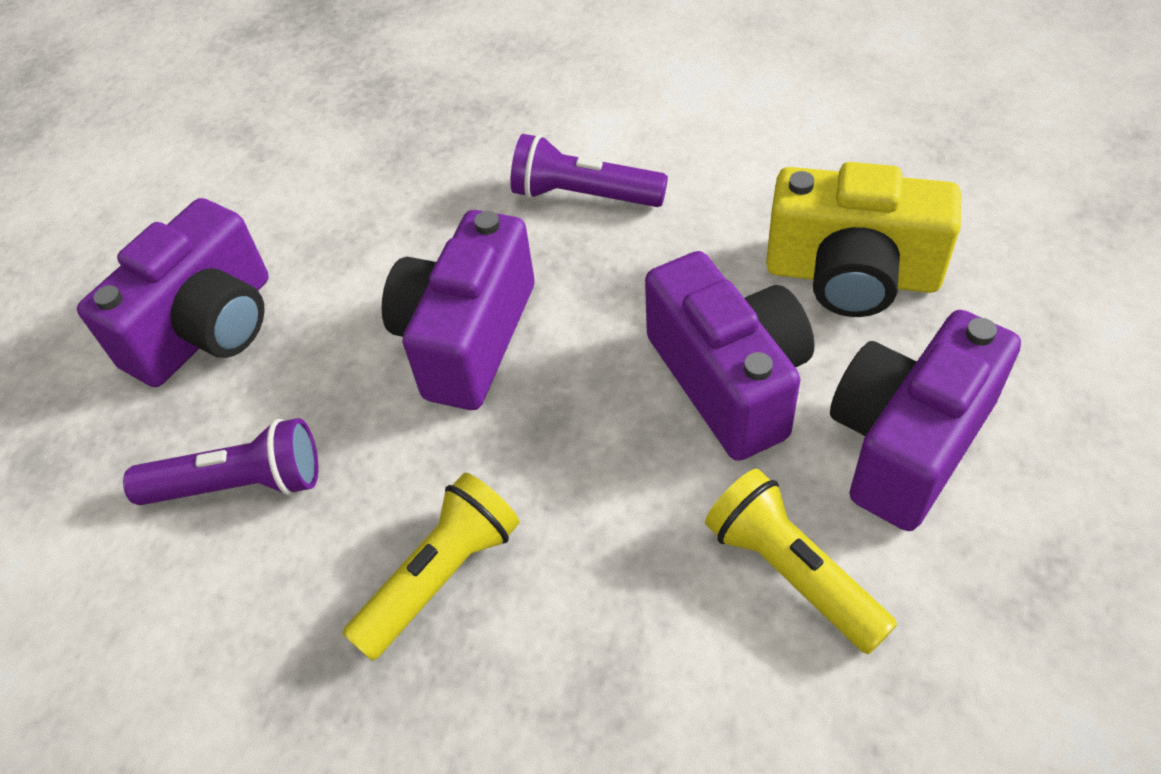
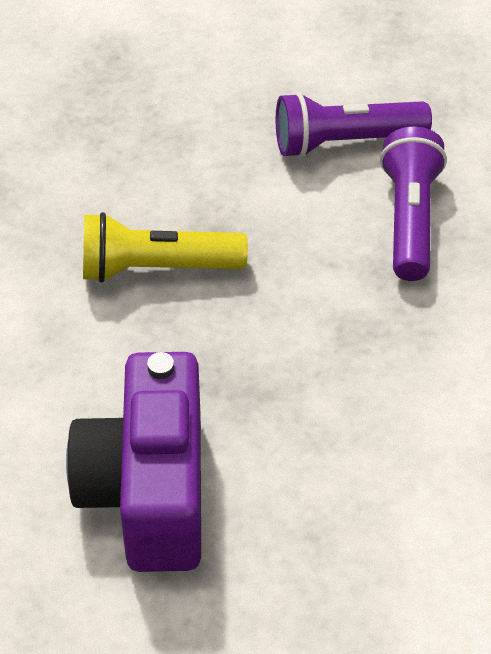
purple camera: 4 -> 1
yellow camera: 1 -> 0
yellow flashlight: 2 -> 1

